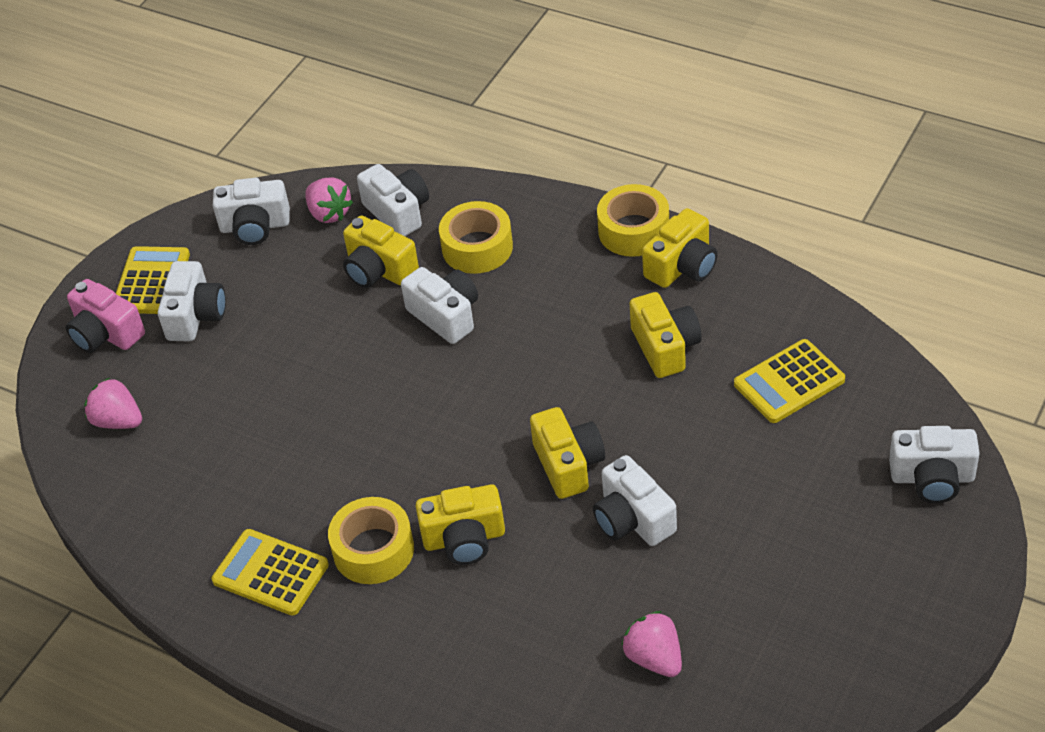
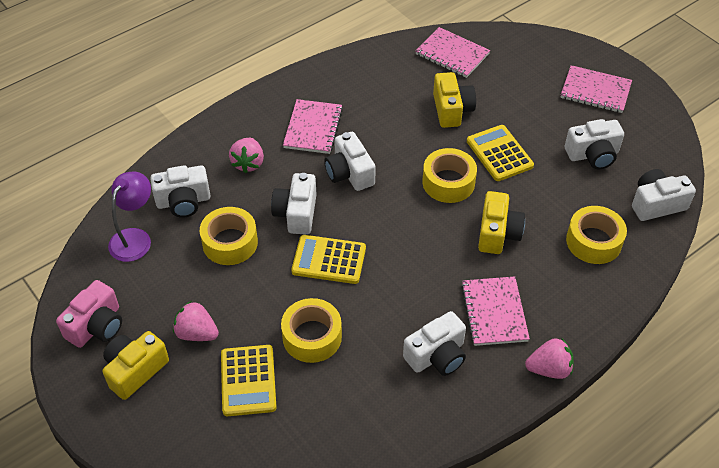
pink notebook: 0 -> 4
purple lamp: 0 -> 1
yellow camera: 5 -> 3
yellow tape: 3 -> 4

